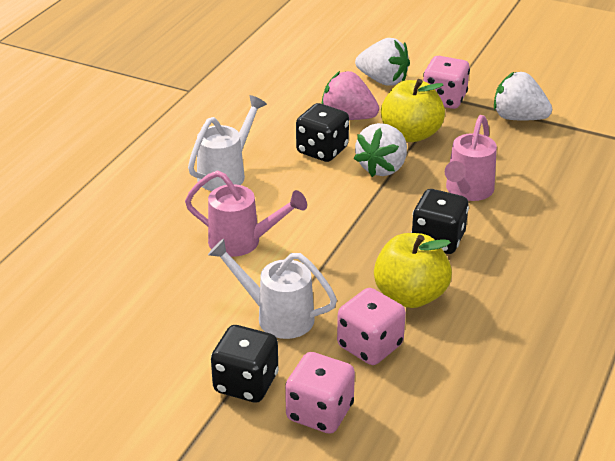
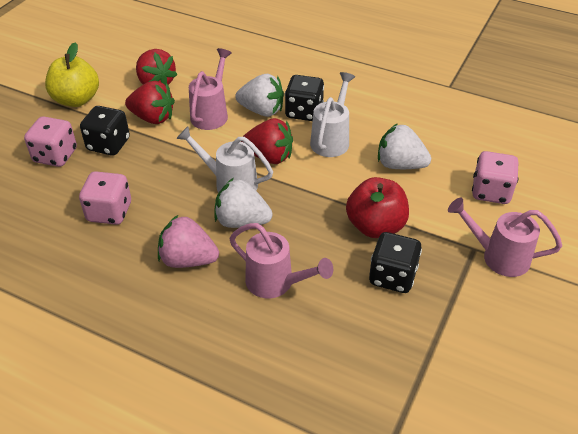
pink watering can: 2 -> 3
red apple: 0 -> 1
red strawberry: 0 -> 3
yellow apple: 2 -> 1

